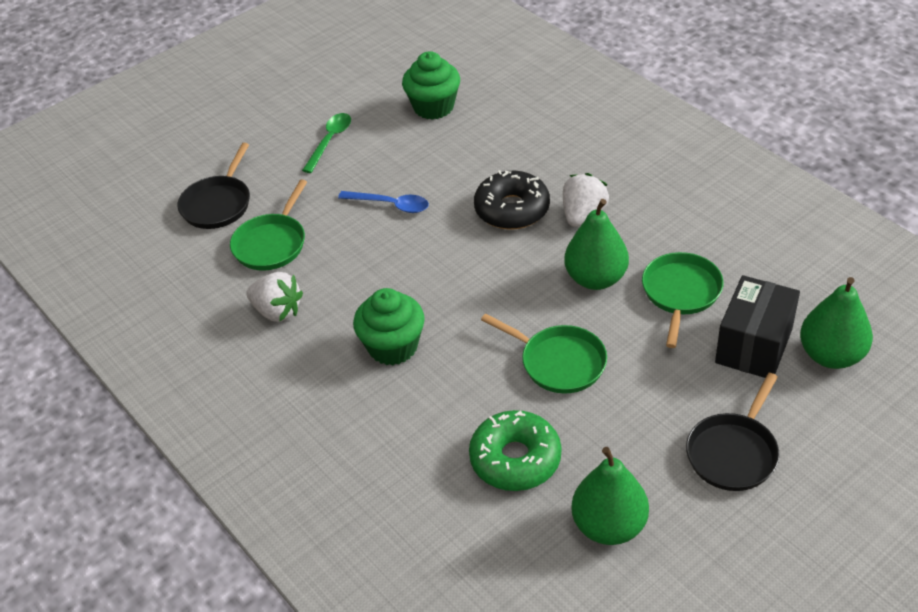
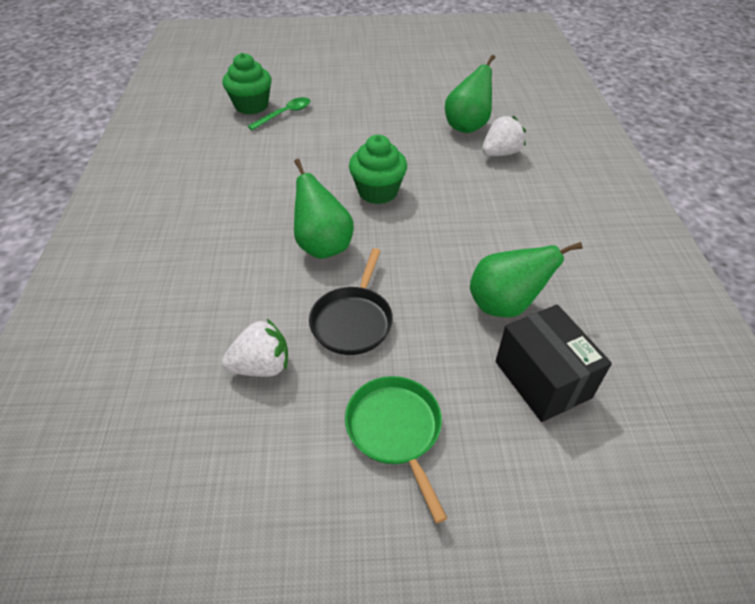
black donut: 1 -> 0
black pan: 2 -> 1
blue spoon: 1 -> 0
green donut: 1 -> 0
green pan: 3 -> 1

